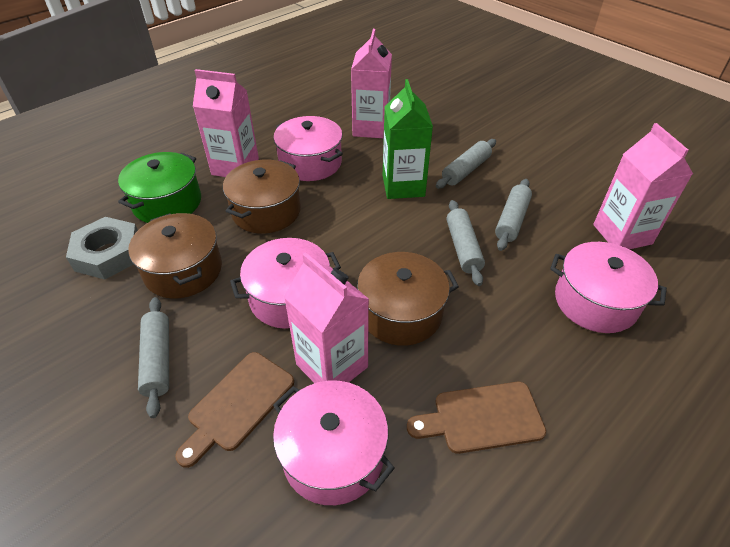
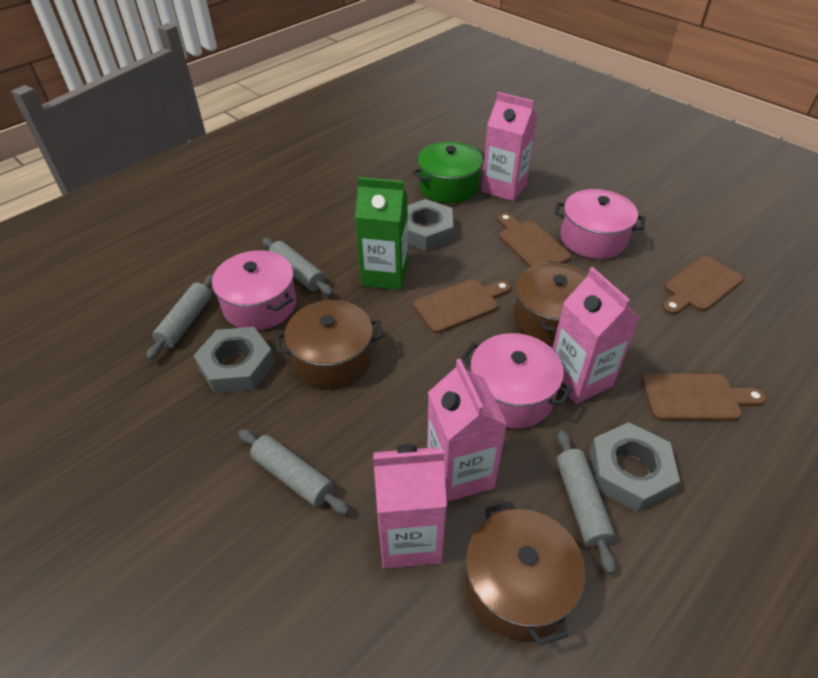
brown cutting board: 2 -> 4
grey nut: 1 -> 3
pink pot: 4 -> 3

